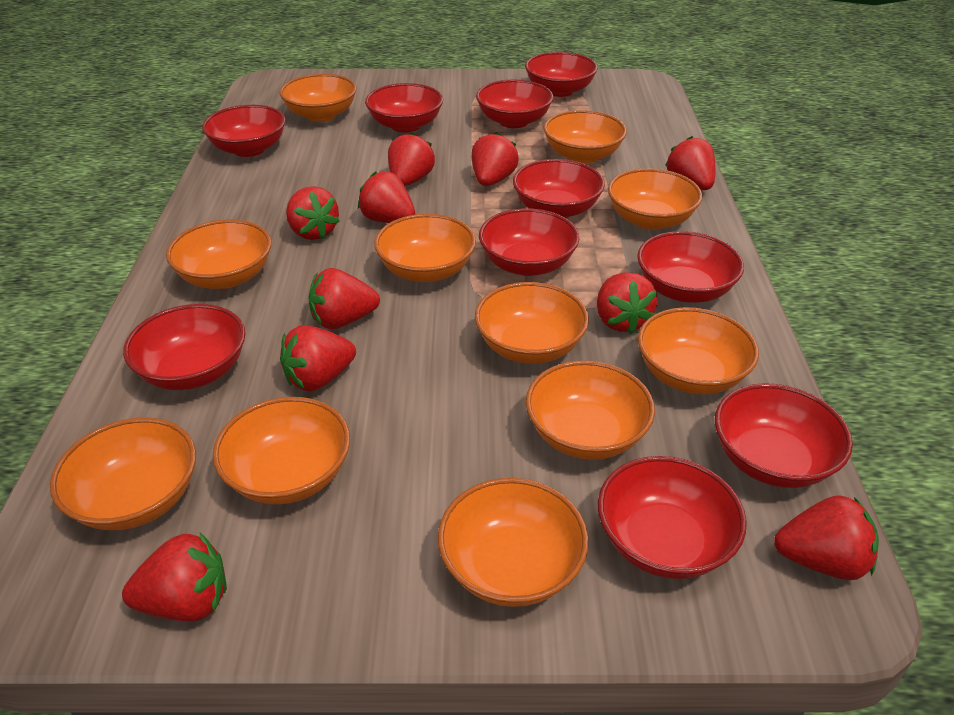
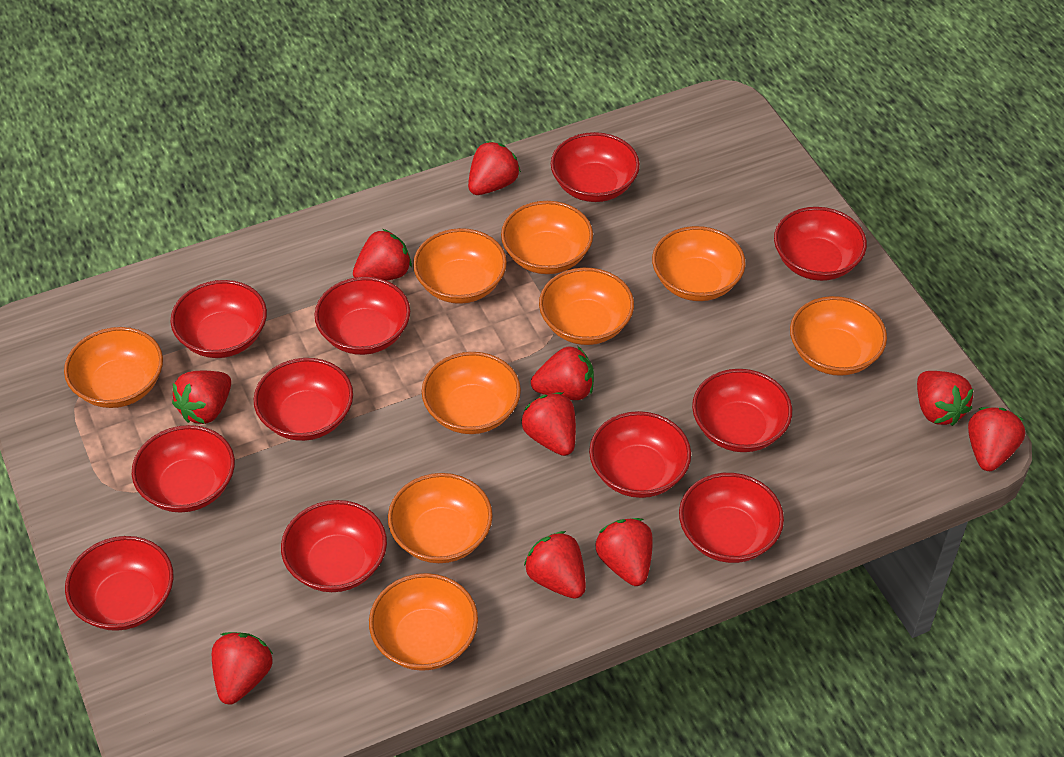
orange bowl: 11 -> 9
red bowl: 10 -> 11

